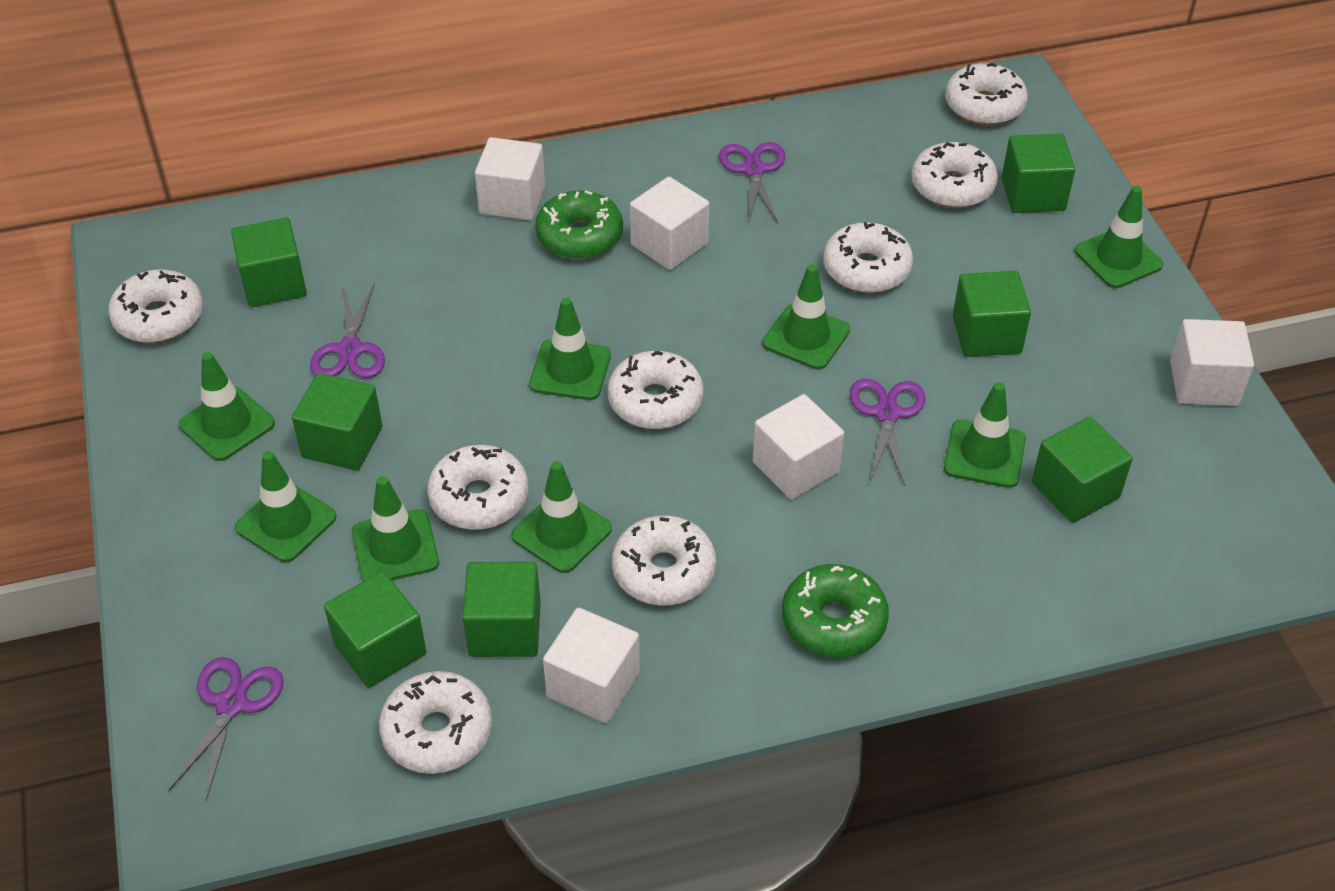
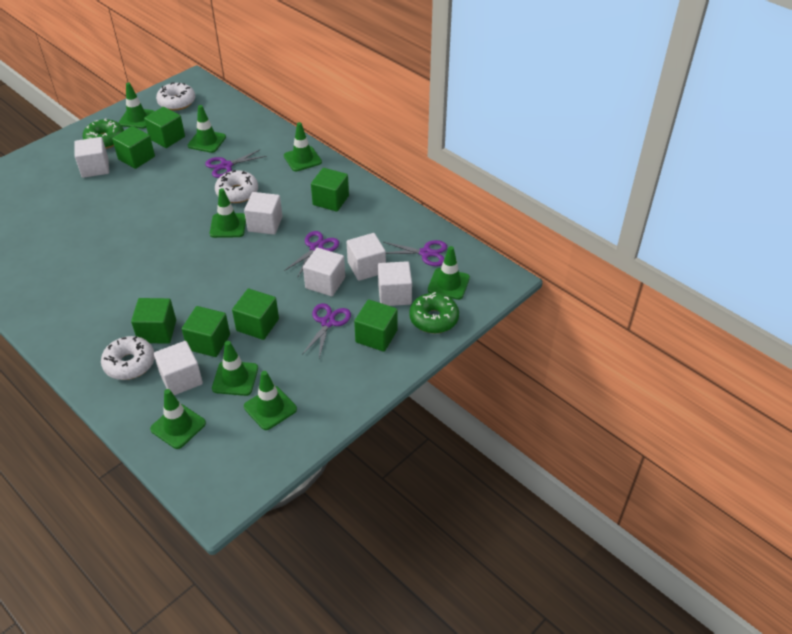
white cube: 5 -> 6
white donut: 8 -> 3

